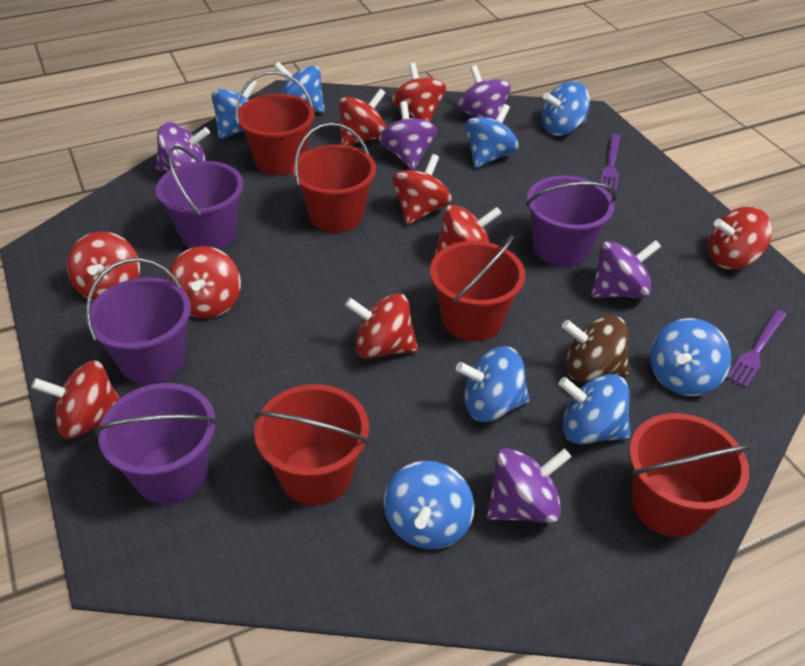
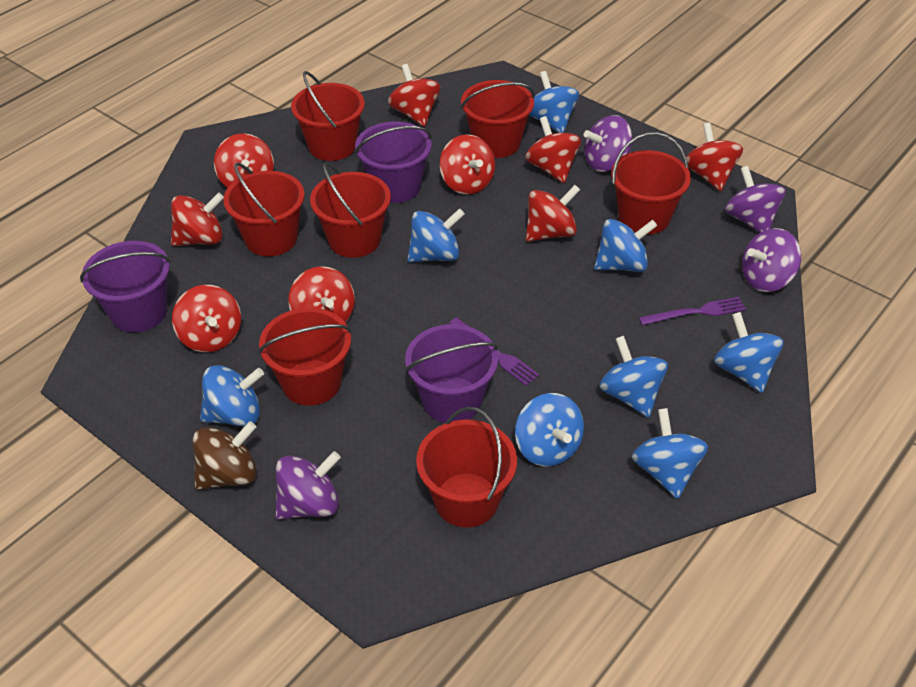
purple bucket: 4 -> 3
purple spinning top: 5 -> 4
red bucket: 5 -> 7

